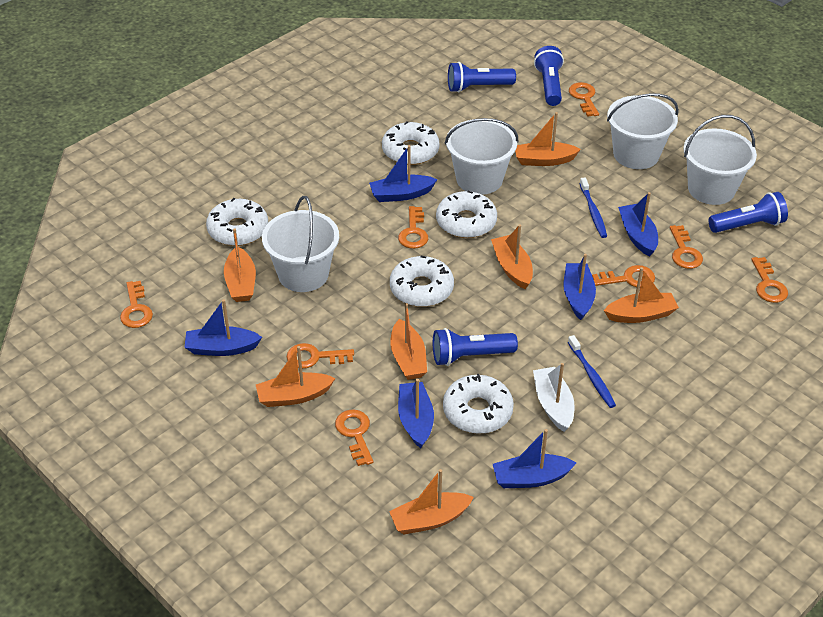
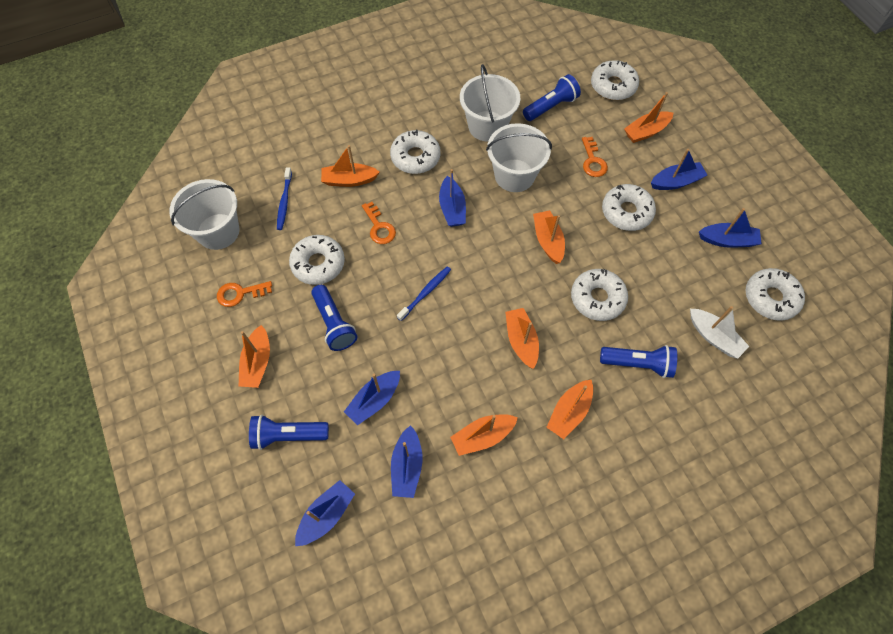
orange key: 8 -> 3
white bucket: 4 -> 3
white donut: 5 -> 6

